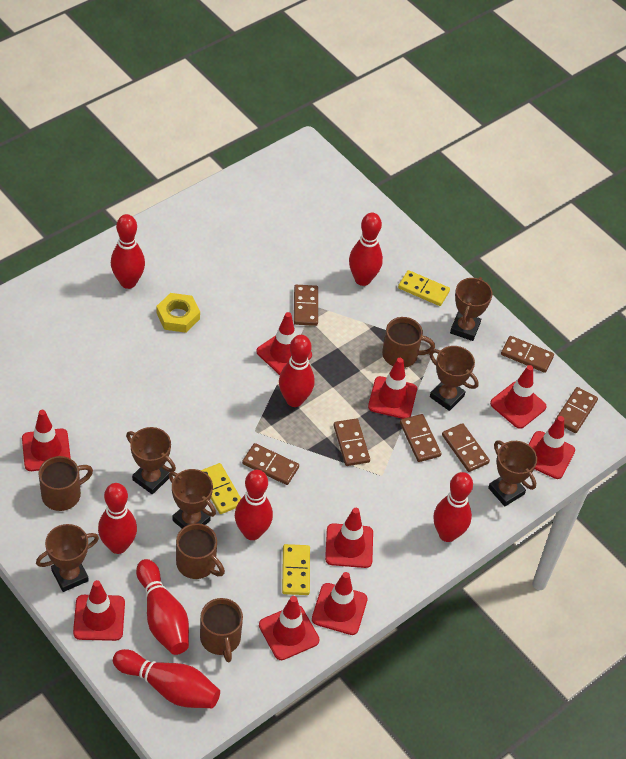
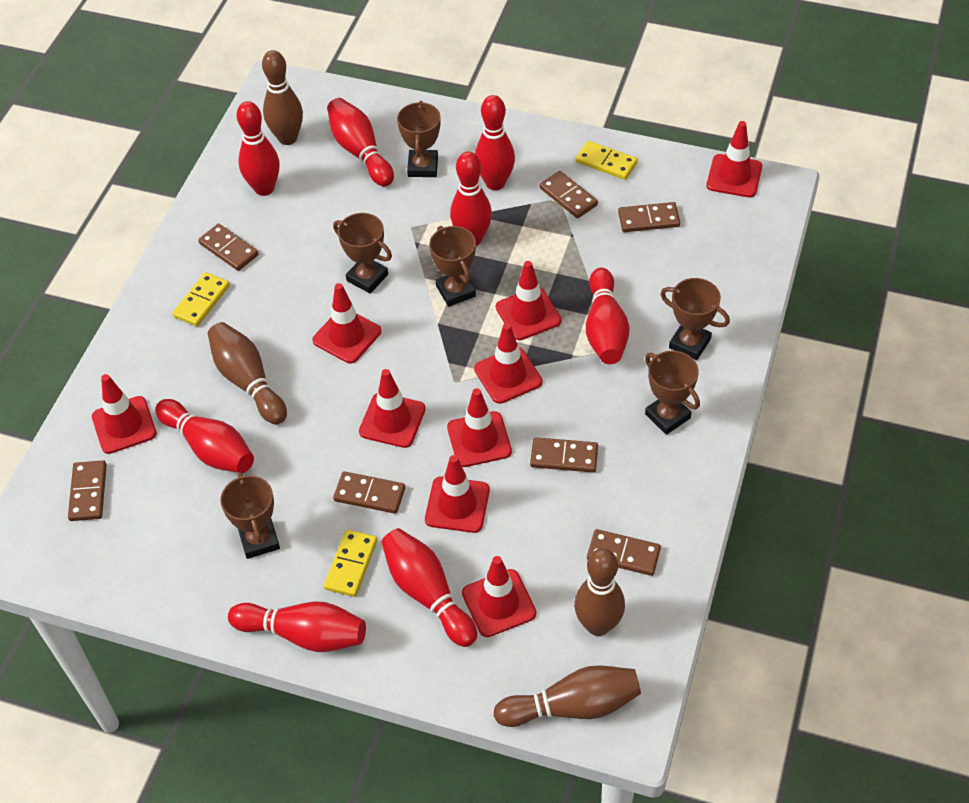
brown bowling pin: 0 -> 4
brown mug: 4 -> 0
yellow nut: 1 -> 0

